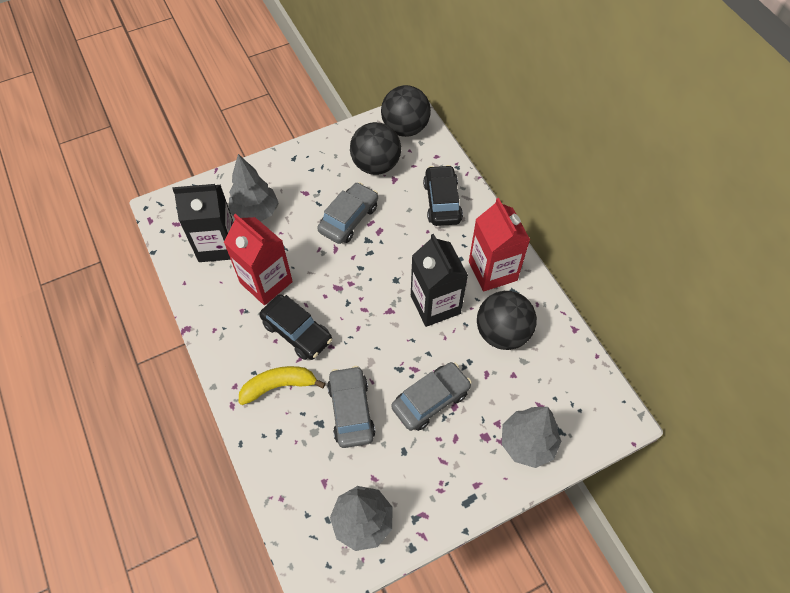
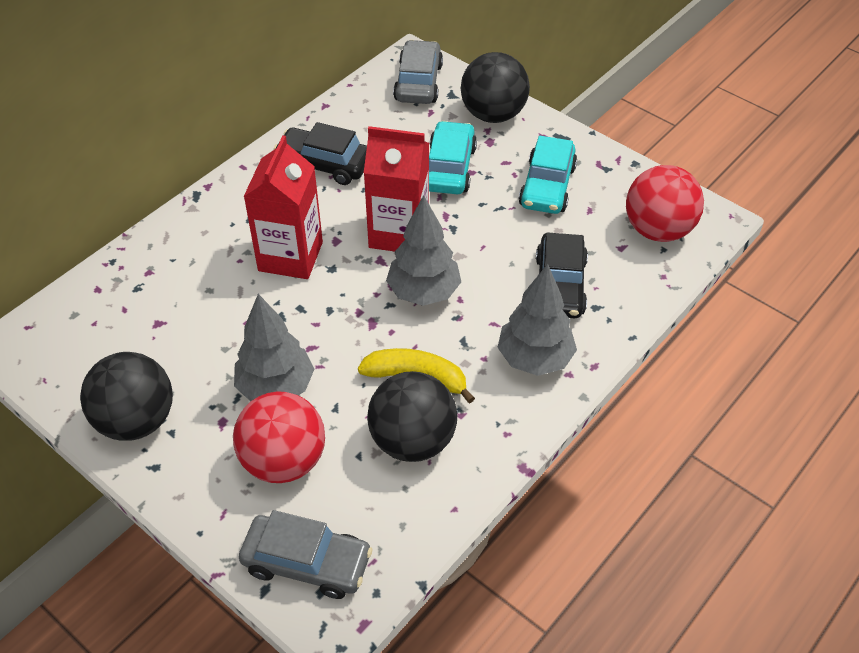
black carton: 2 -> 0
grey car: 3 -> 2
red ball: 0 -> 2
turquoise car: 0 -> 2

